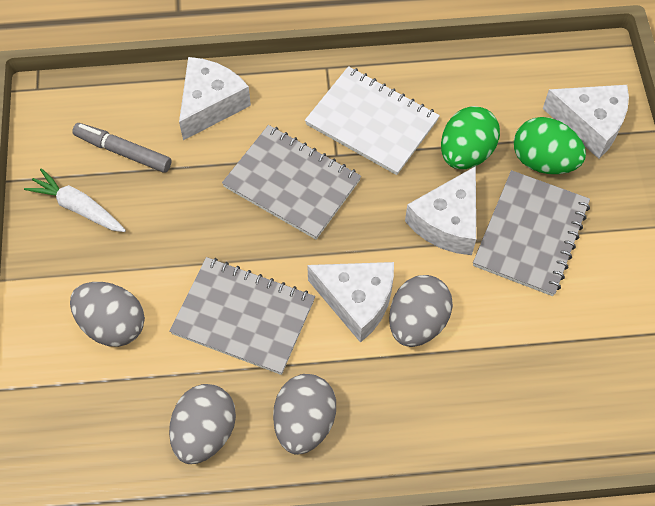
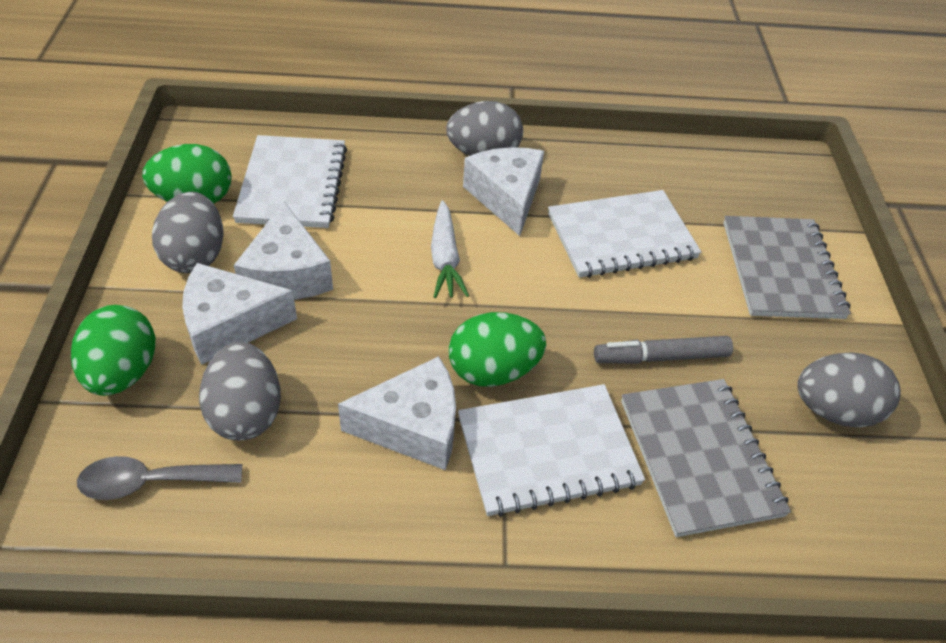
green egg: 2 -> 3
grey notebook: 3 -> 2
grey spoon: 0 -> 1
white notebook: 1 -> 3

